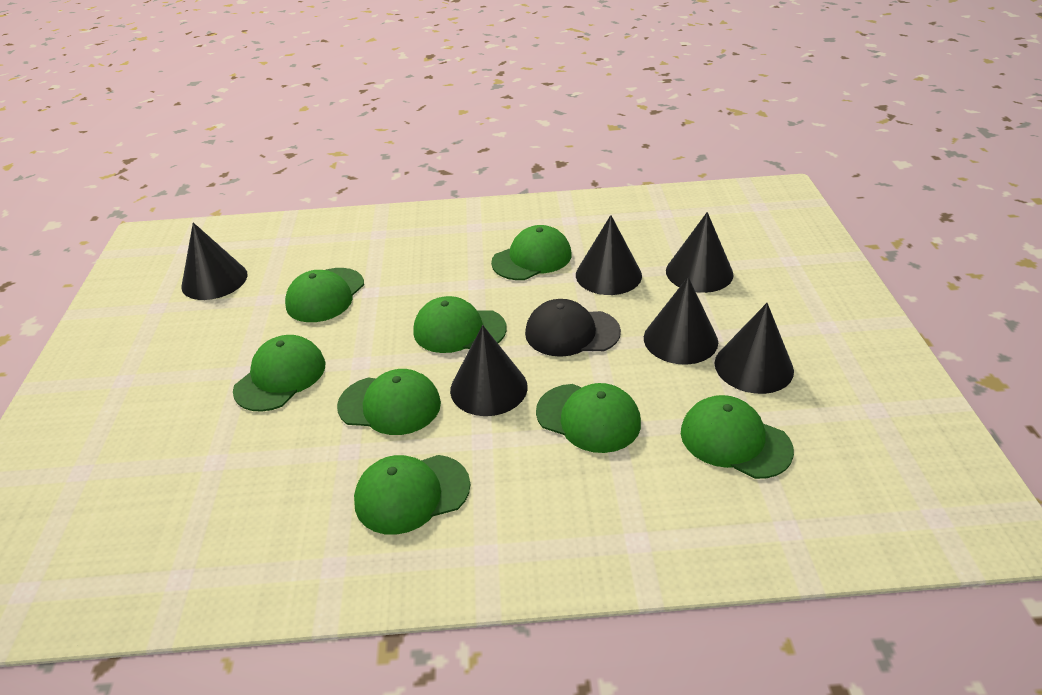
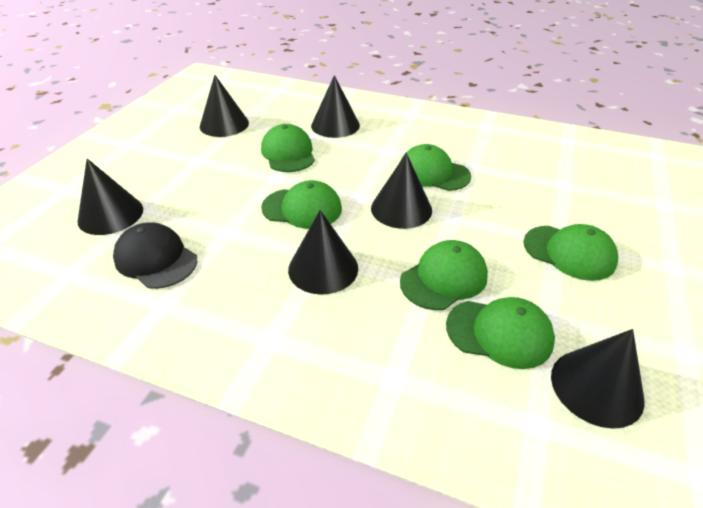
green cap: 8 -> 6

